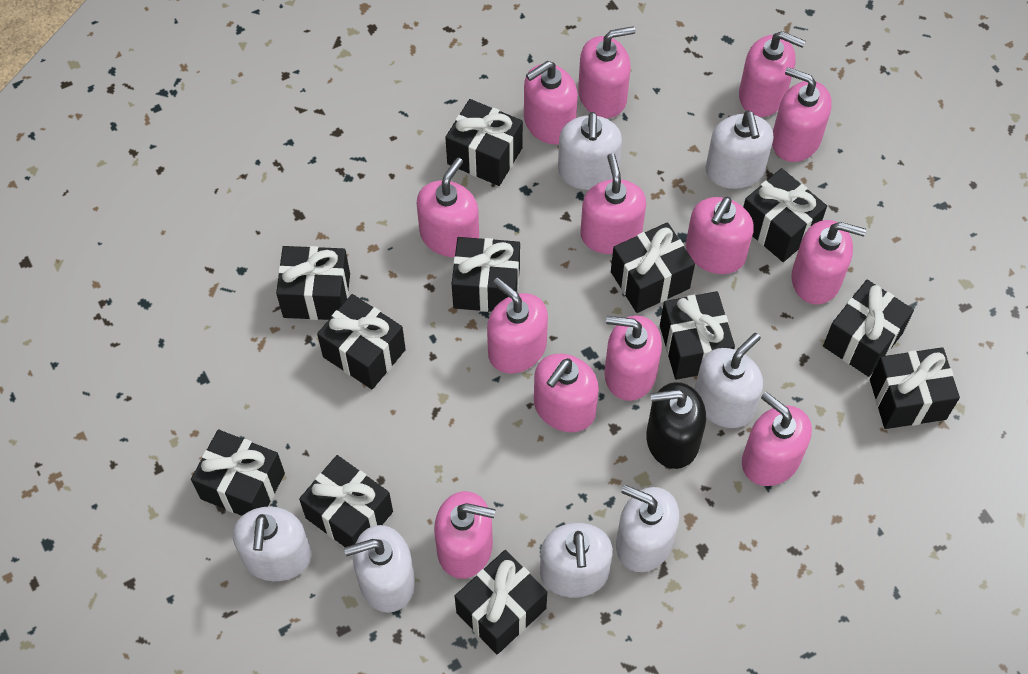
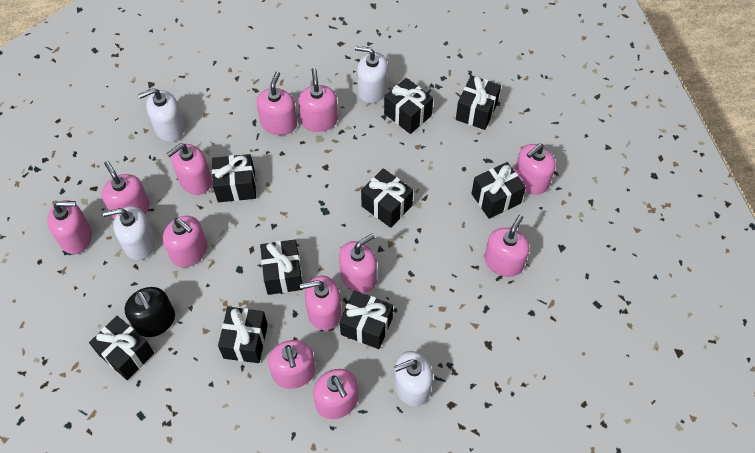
black gift: 12 -> 9
pink soap dispenser: 13 -> 12
white soap dispenser: 7 -> 4

